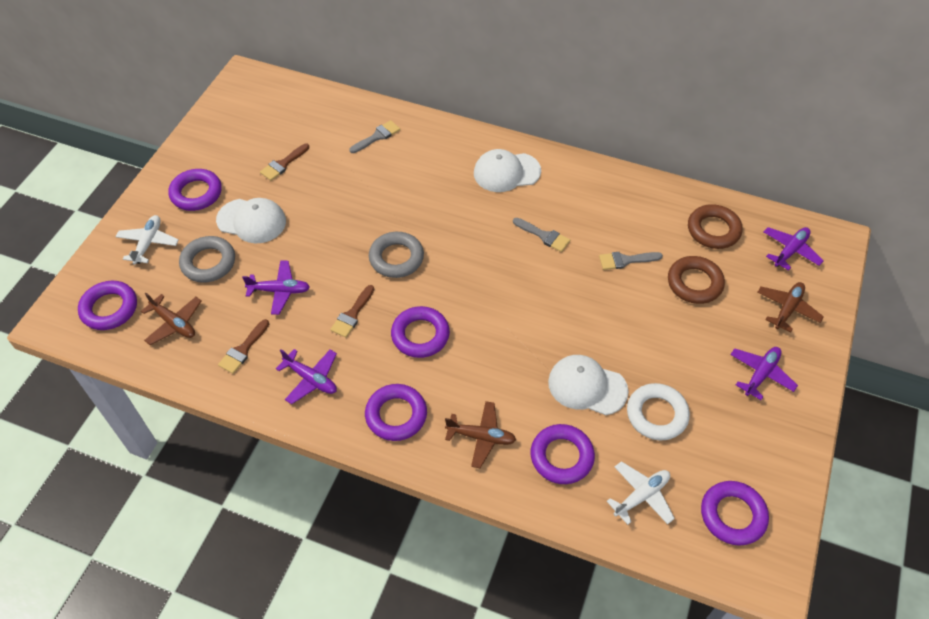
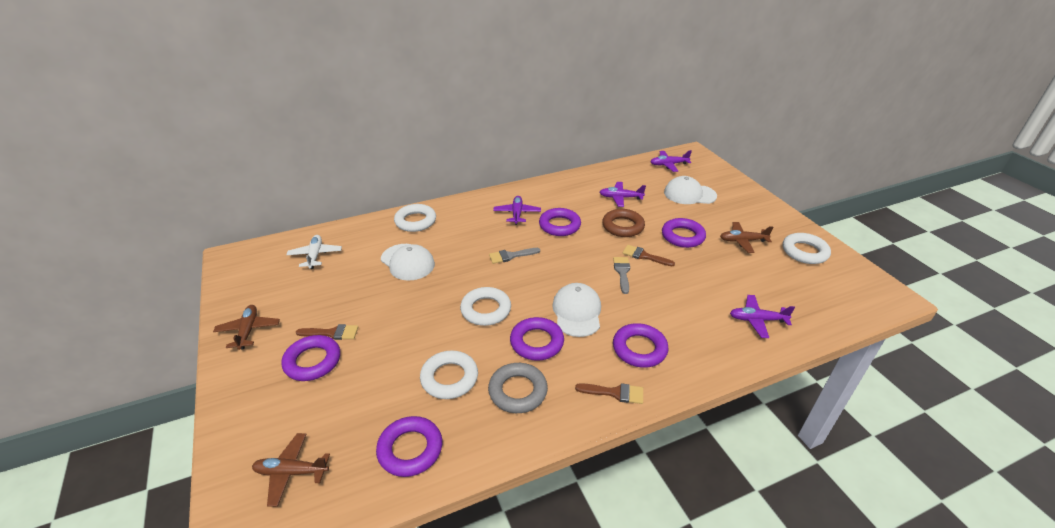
brown ring: 2 -> 1
grey brush: 3 -> 2
grey ring: 2 -> 1
white plane: 2 -> 1
white ring: 1 -> 4

